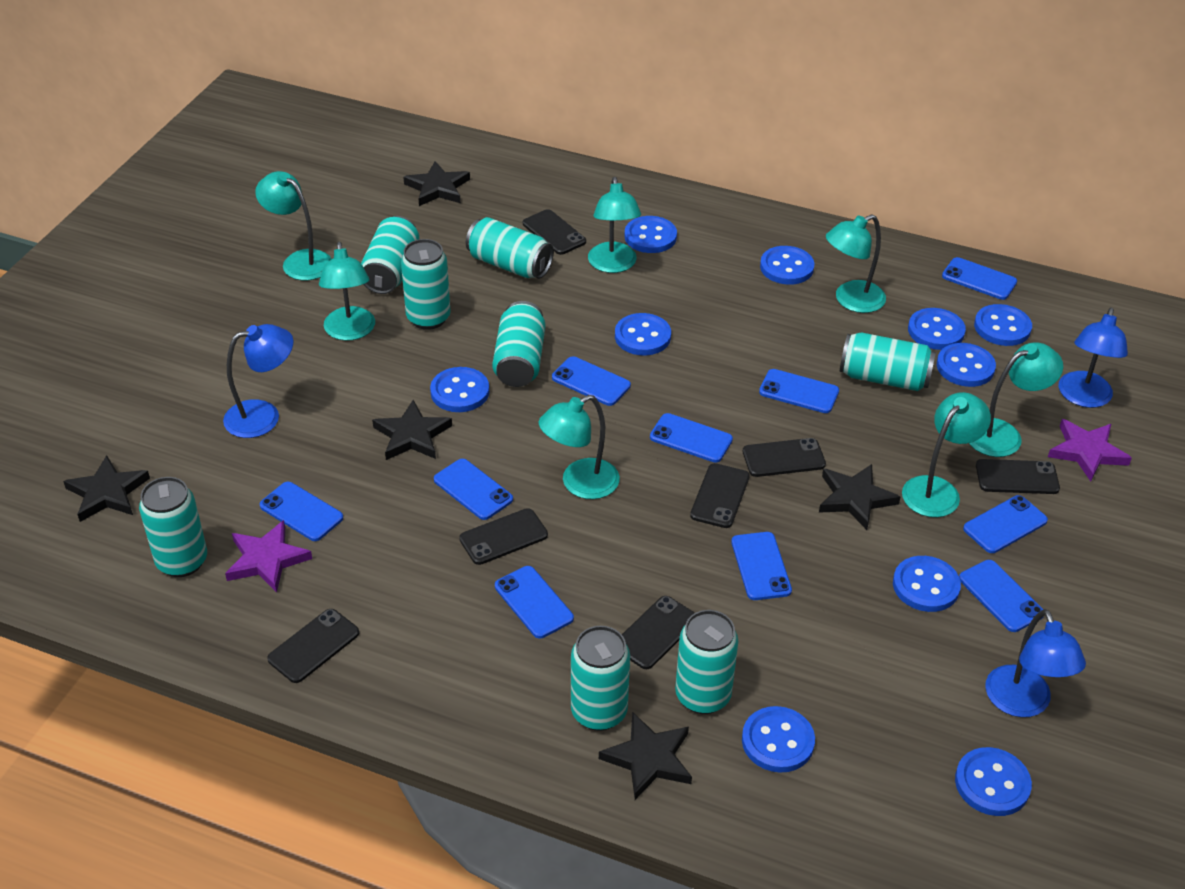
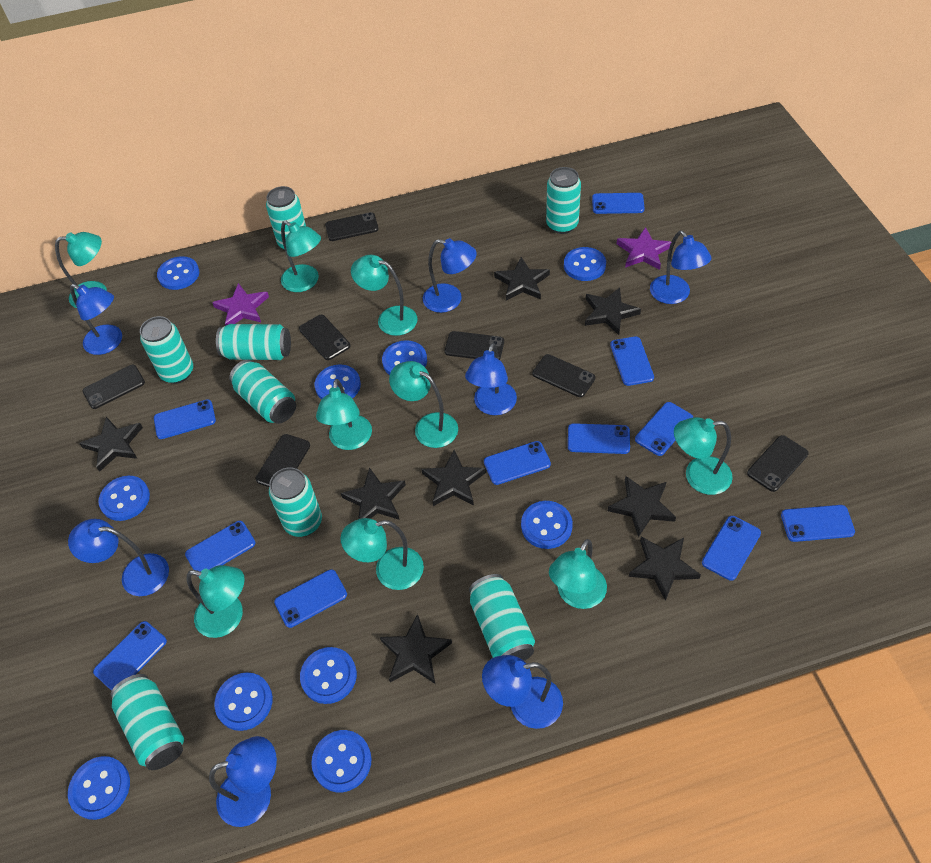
black star: 5 -> 8
blue lamp: 3 -> 7
blue phone: 10 -> 11
turquoise lamp: 7 -> 9

